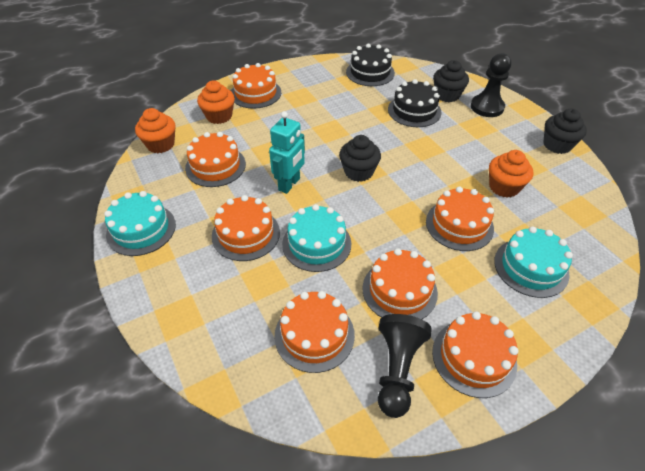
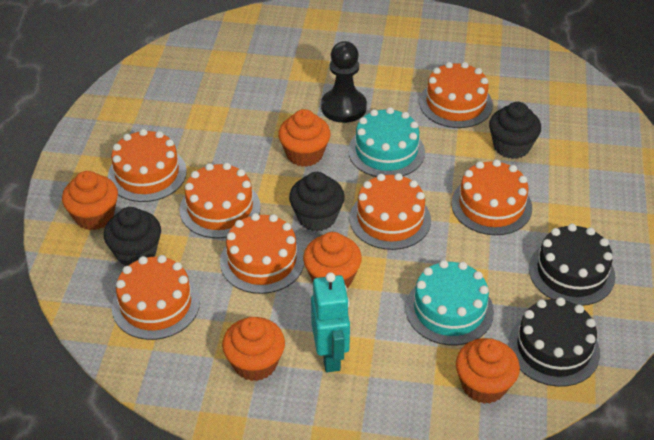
black pawn: 2 -> 1
orange cupcake: 3 -> 5
turquoise cake: 3 -> 2

